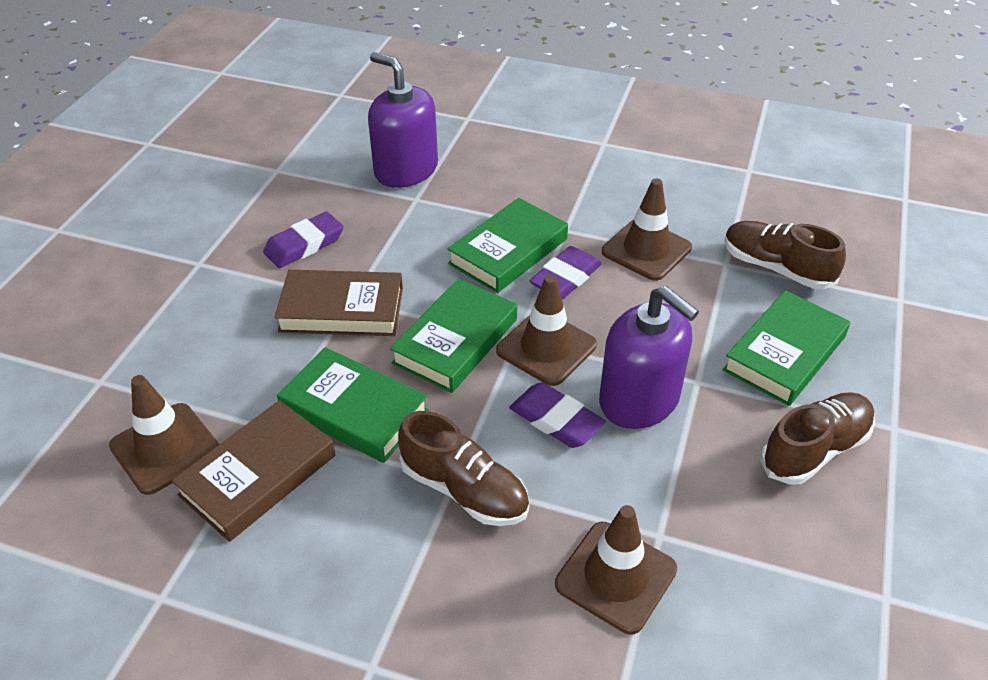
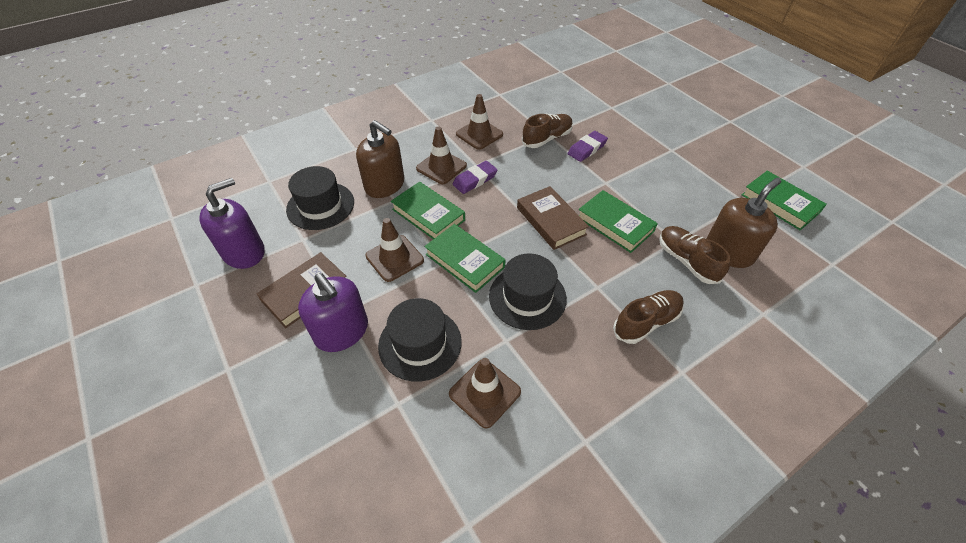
black hat: 0 -> 3
brown soap dispenser: 0 -> 2
purple eraser: 3 -> 2

